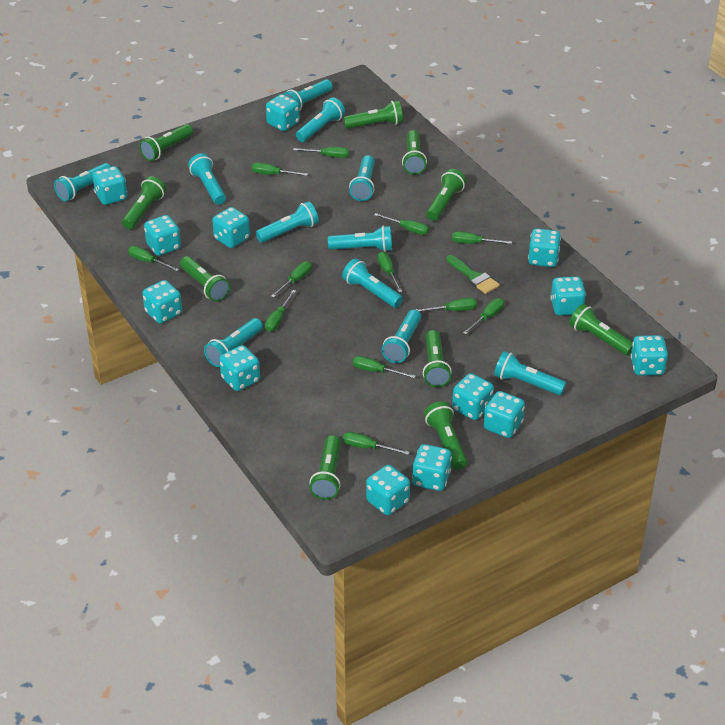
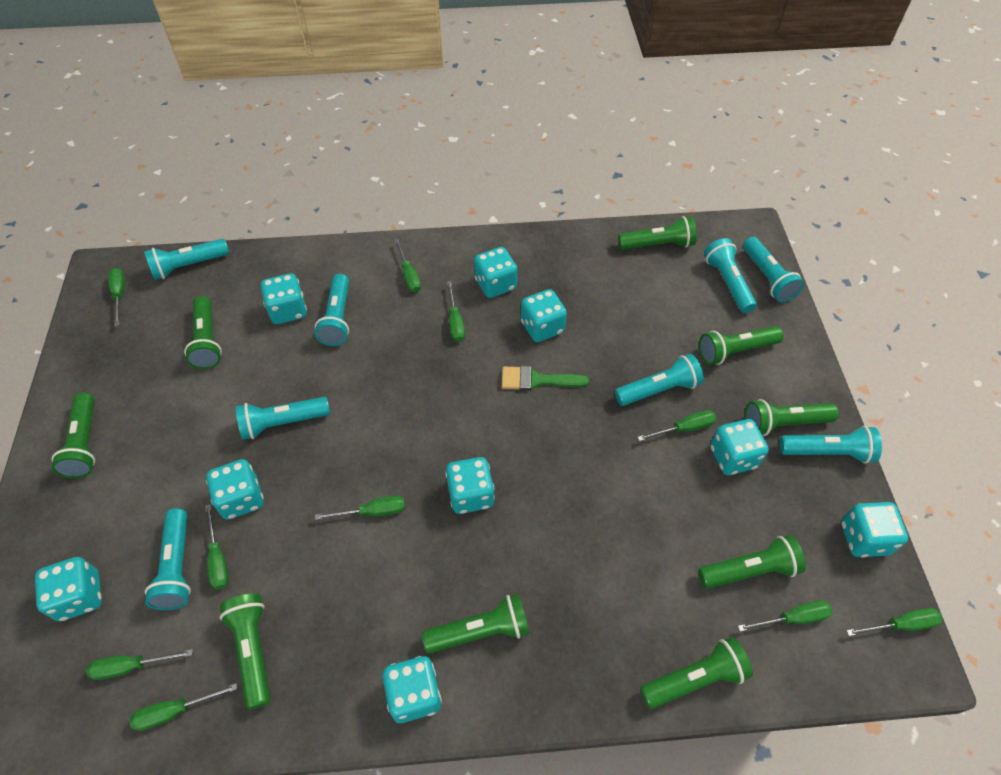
green flashlight: 10 -> 9
green screwdriver: 12 -> 10
turquoise dice: 13 -> 9
turquoise flashlight: 11 -> 8

